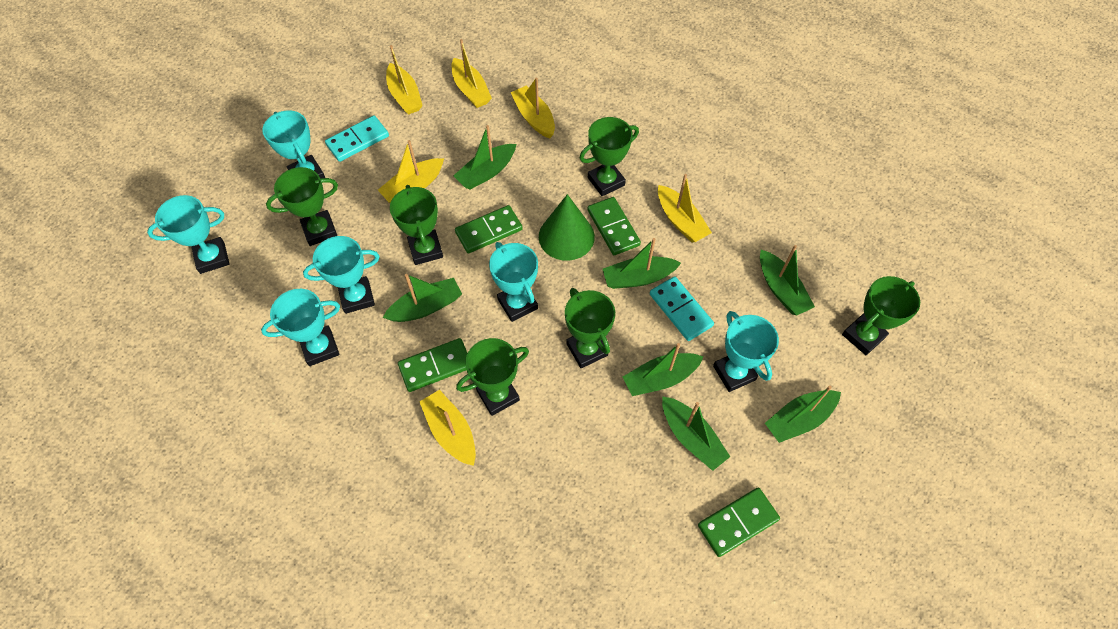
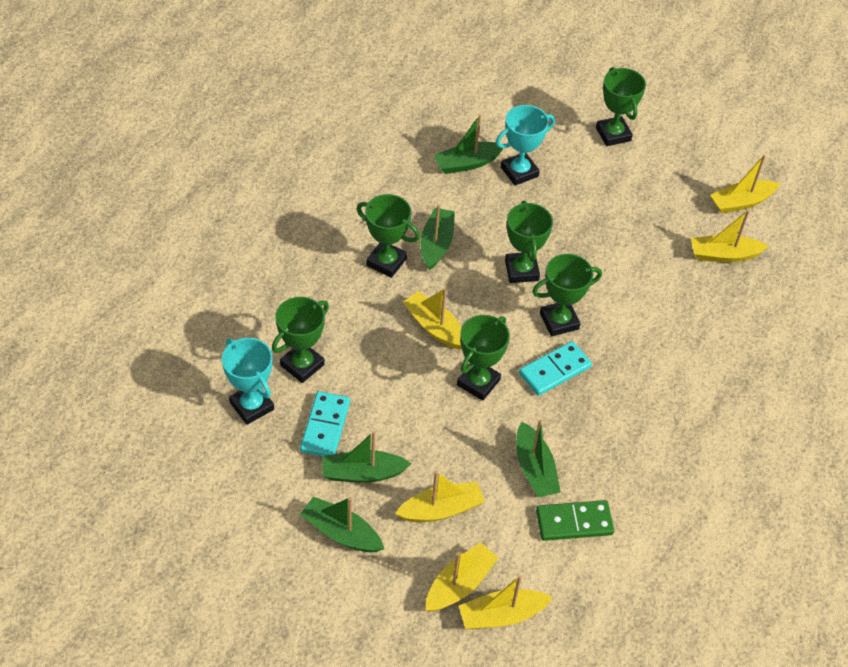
green boat: 7 -> 5
green cone: 1 -> 0
green domino: 4 -> 1
turquoise trophy: 6 -> 2

